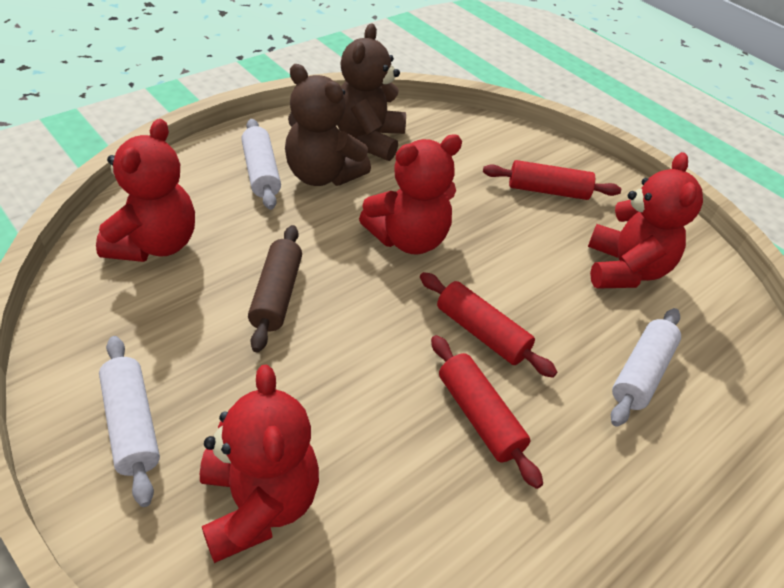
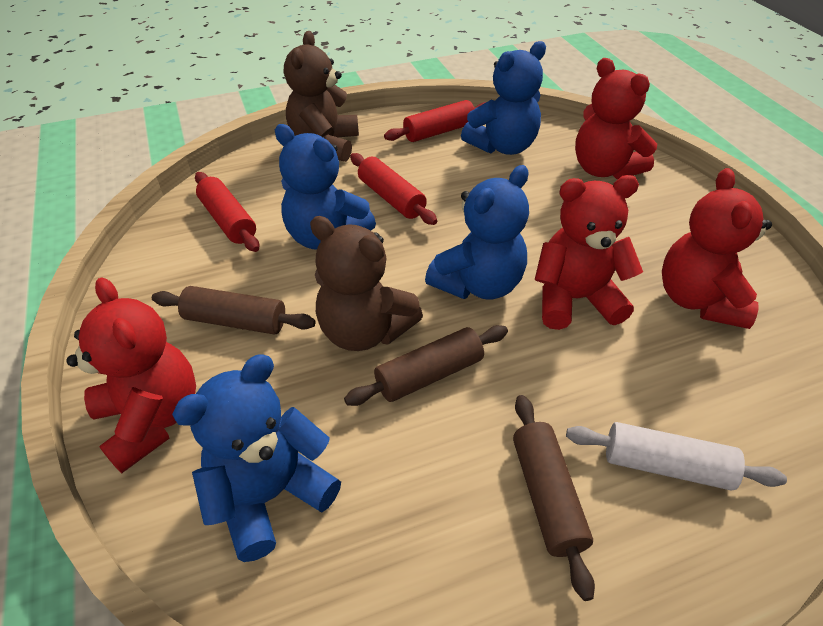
blue teddy bear: 0 -> 4
brown rolling pin: 1 -> 3
white rolling pin: 3 -> 1

